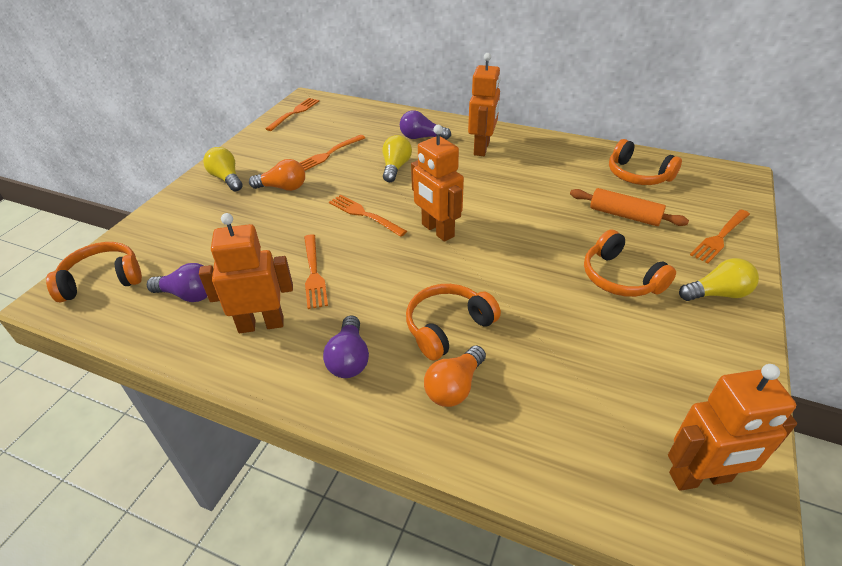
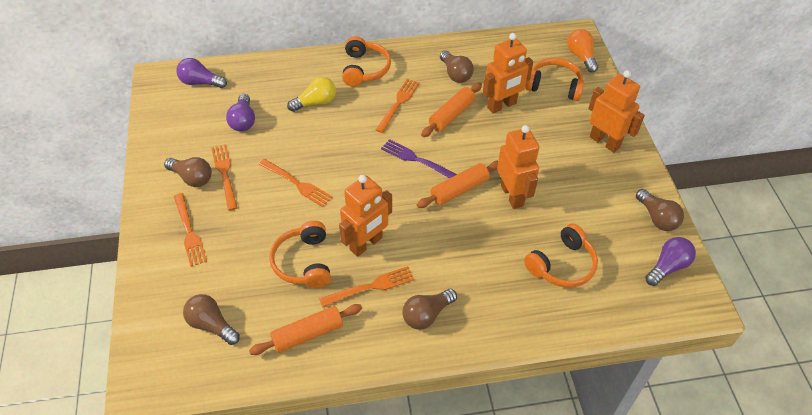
brown light bulb: 0 -> 5
orange light bulb: 2 -> 1
orange rolling pin: 1 -> 3
purple fork: 0 -> 1
yellow light bulb: 3 -> 1

